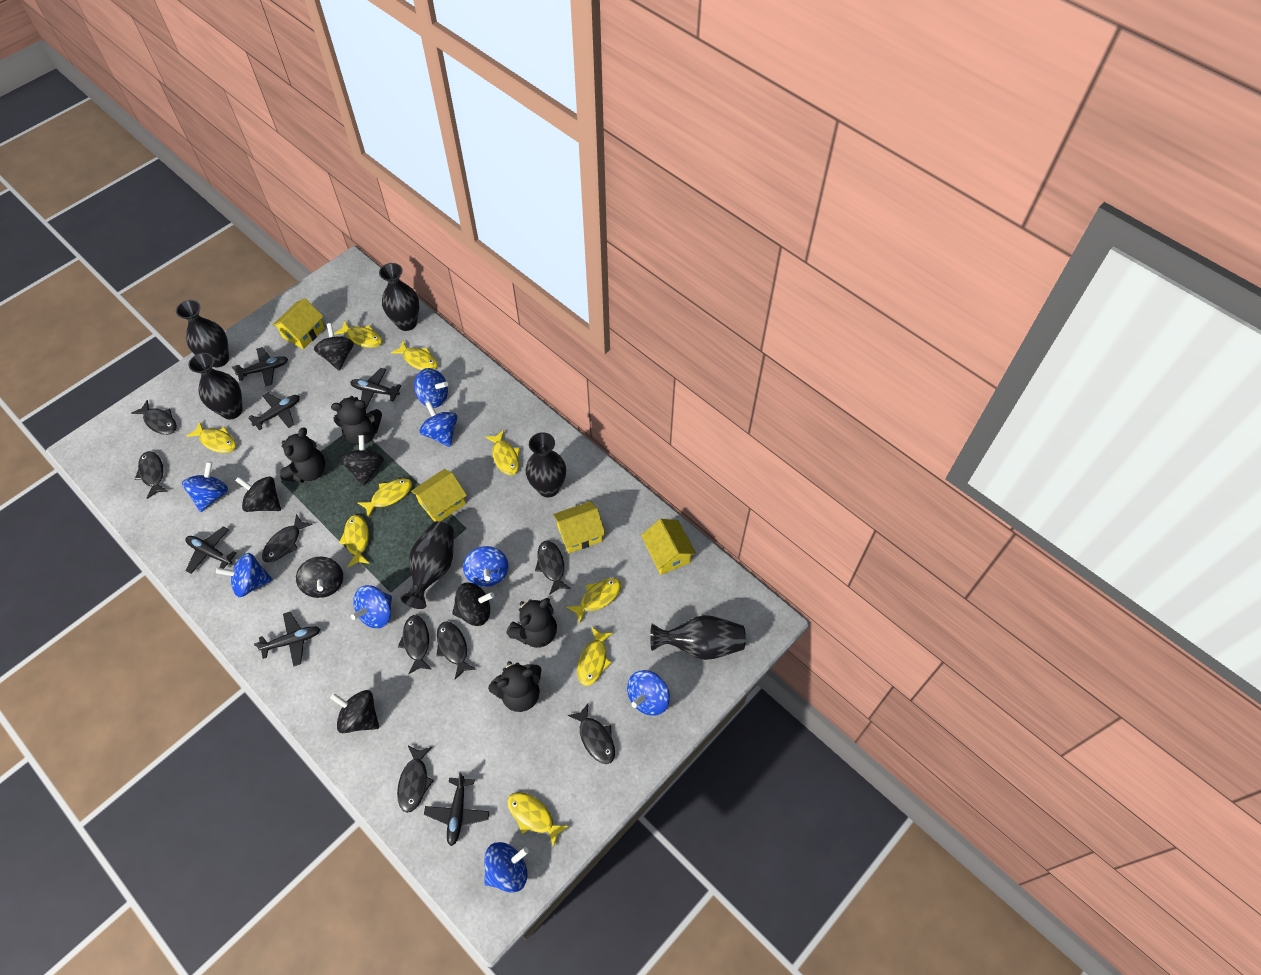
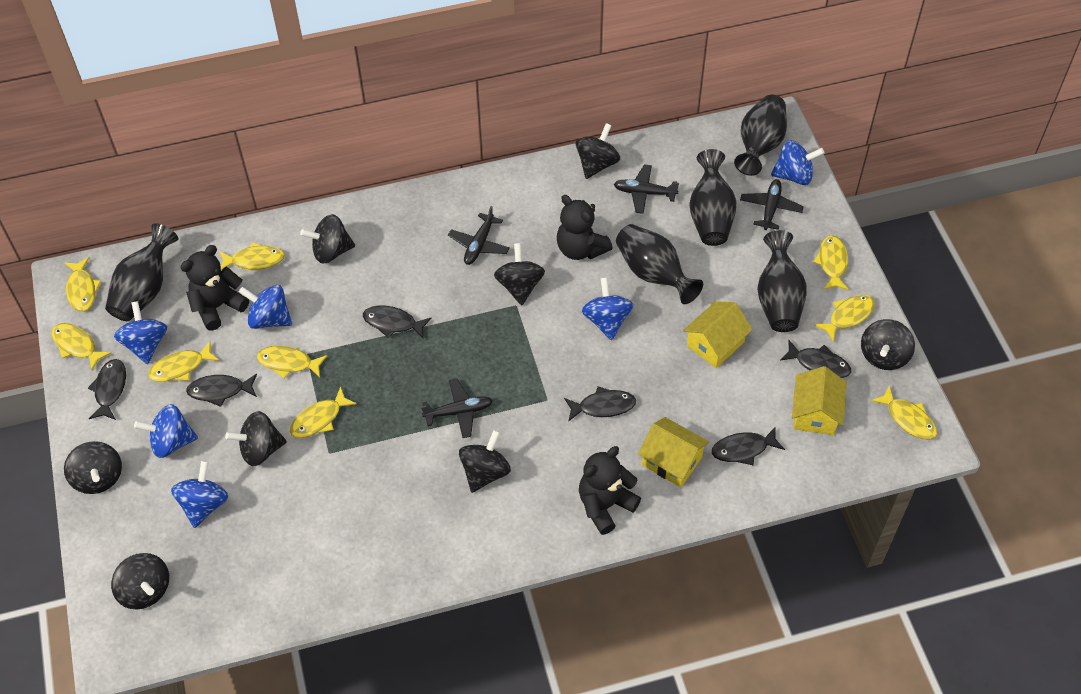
black fish: 8 -> 6
black plane: 6 -> 4
black spinning top: 6 -> 8
black teddy bear: 4 -> 3
black vase: 6 -> 5
blue spinning top: 8 -> 6
yellow house: 4 -> 3

